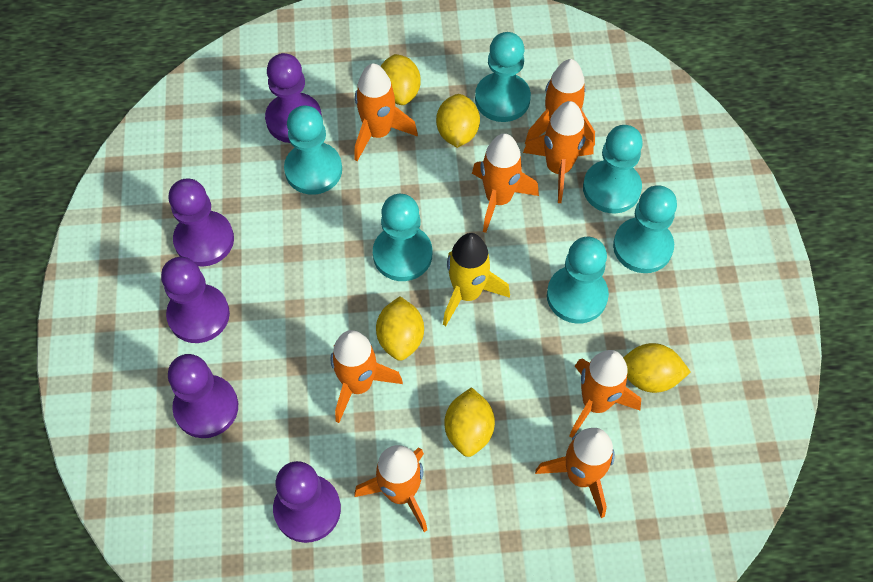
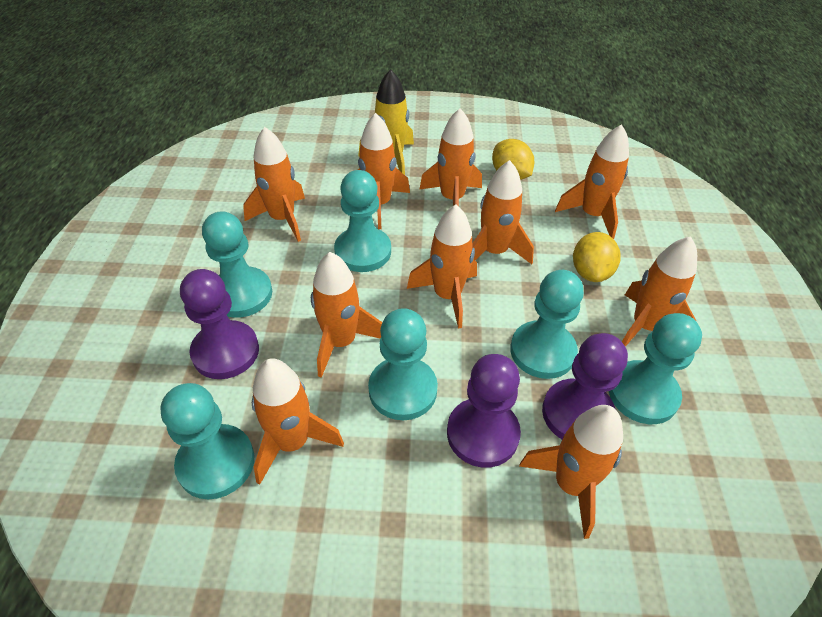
orange rocket: 8 -> 10
purple pawn: 5 -> 3
yellow lemon: 5 -> 2

